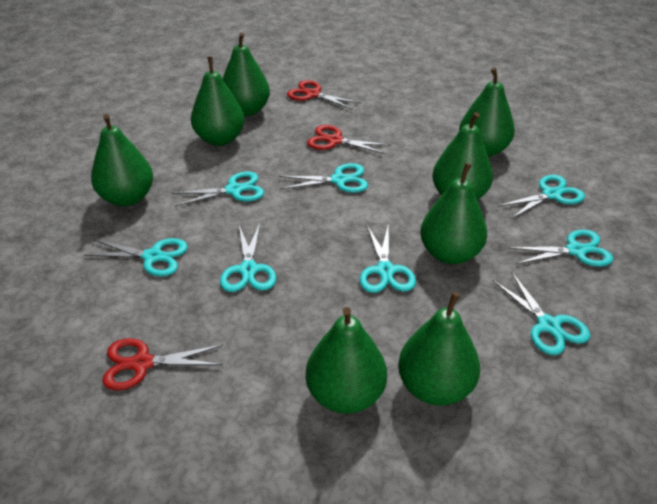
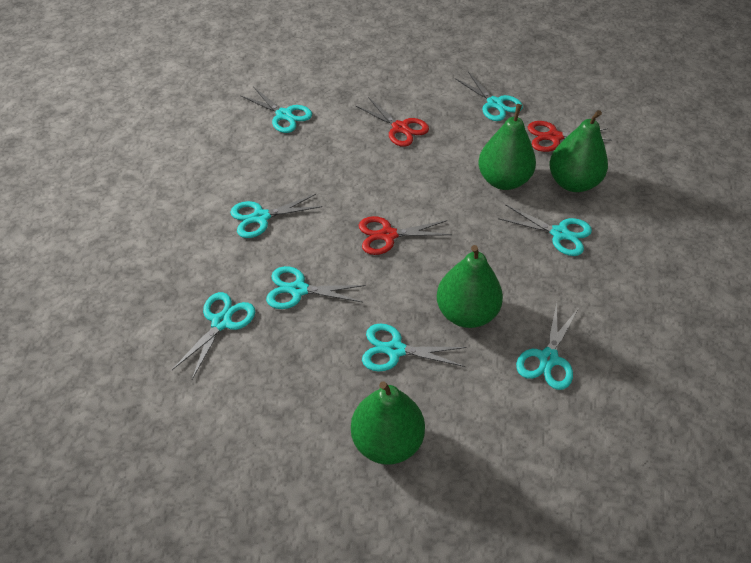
green pear: 8 -> 4

